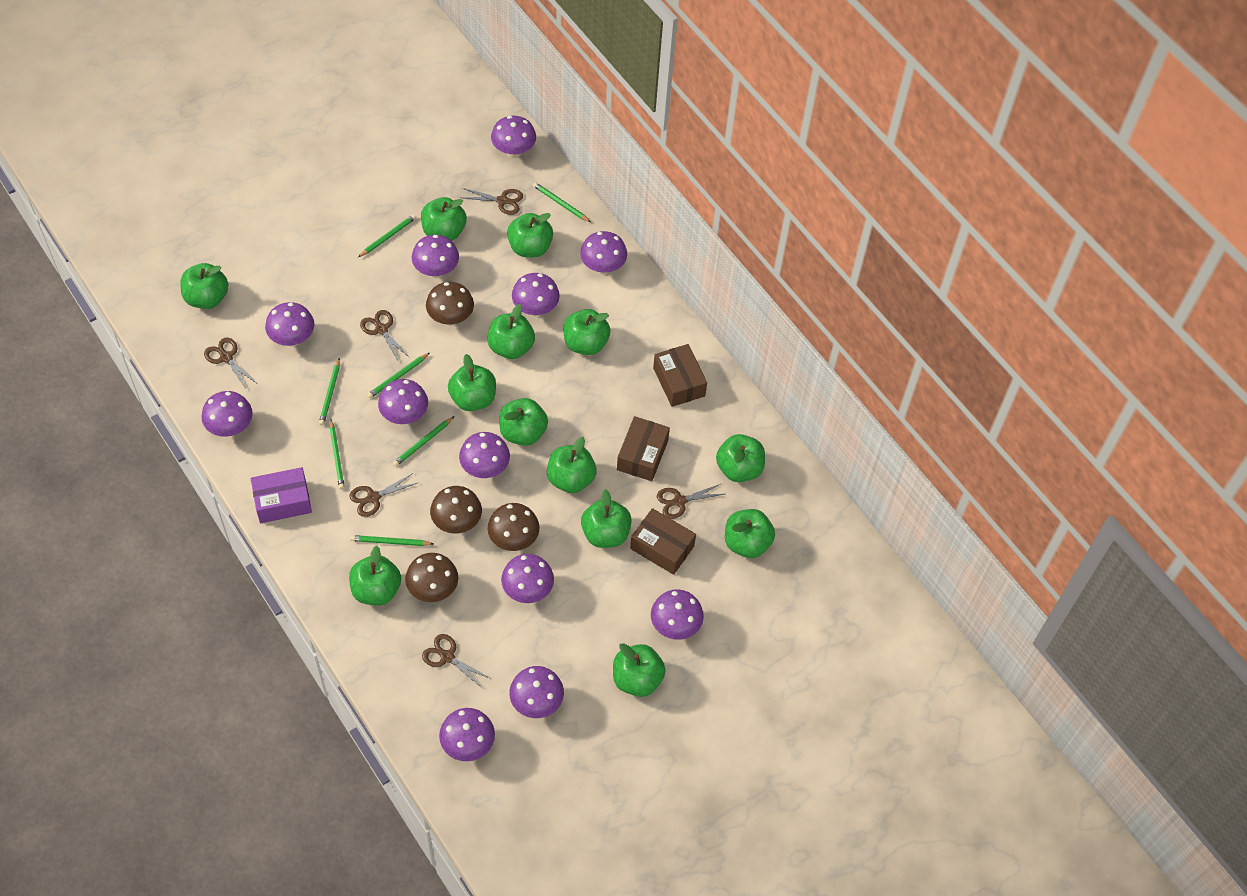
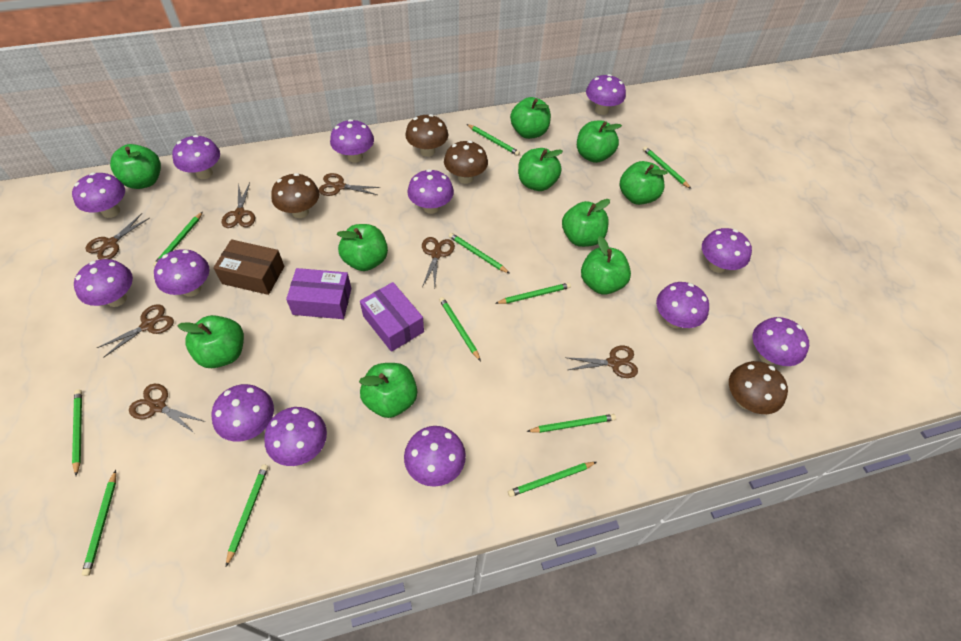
brown box: 3 -> 1
brown scissors: 6 -> 7
green apple: 13 -> 10
green pencil: 7 -> 11
purple box: 1 -> 2
purple mushroom: 12 -> 13

